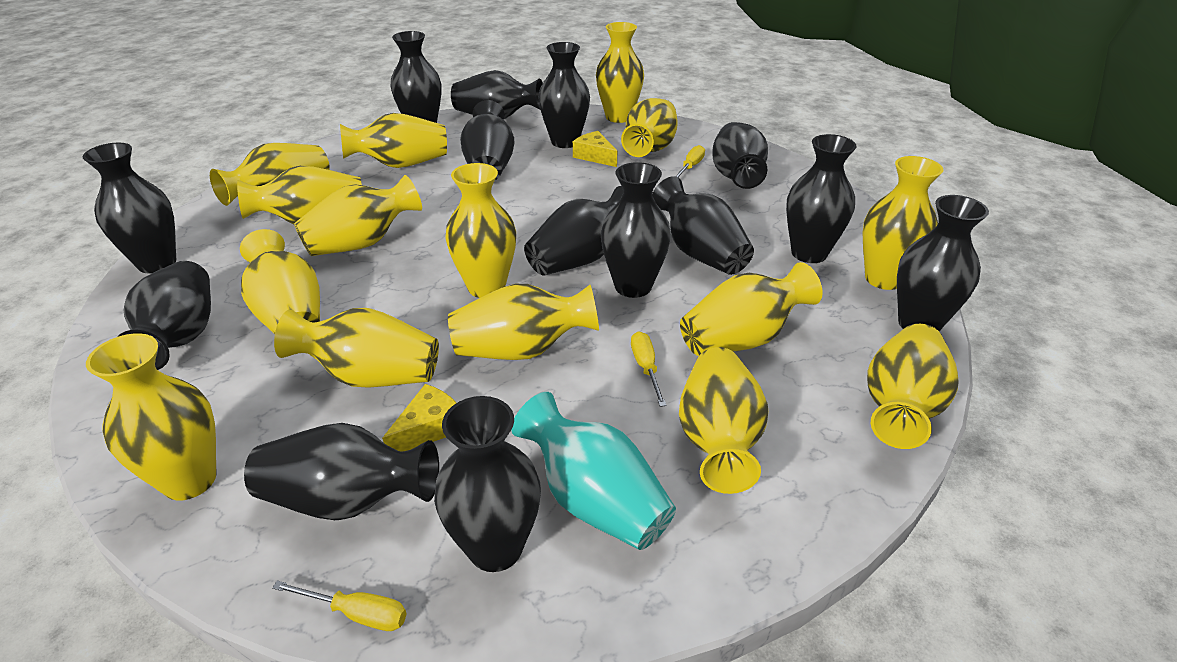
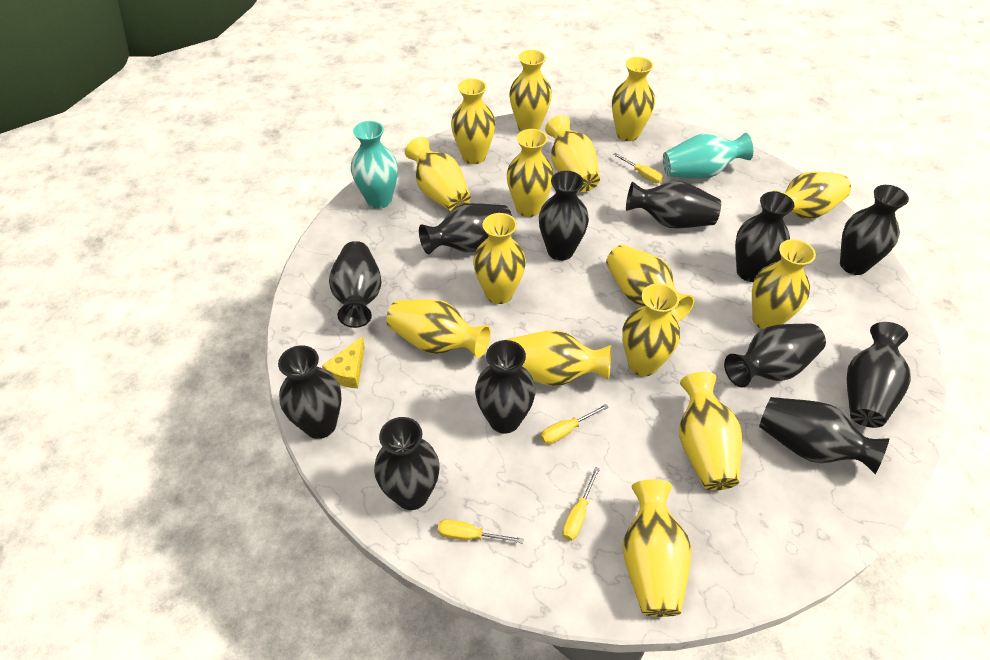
black vase: 14 -> 12
turquoise vase: 1 -> 2
yellow cheese: 2 -> 1
yellow screwdriver: 3 -> 4

